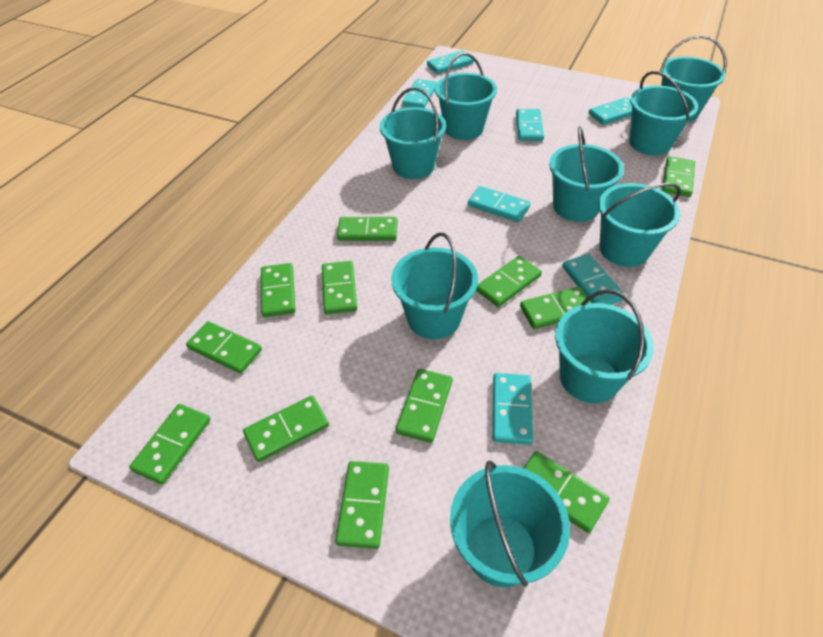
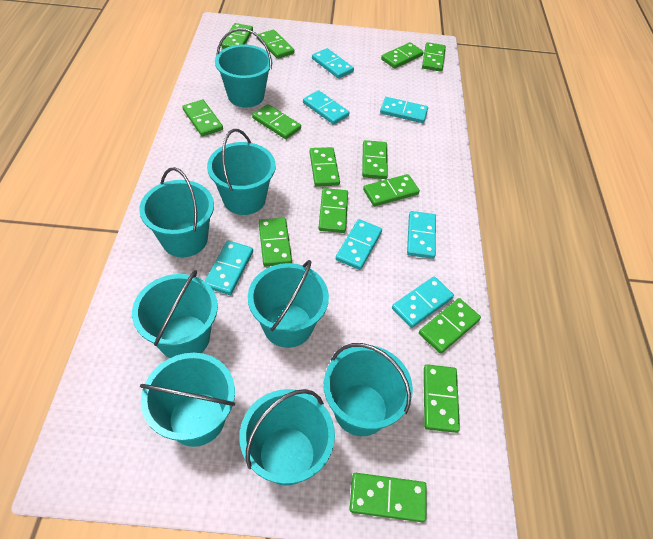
green domino: 12 -> 14
turquoise bucket: 9 -> 8

